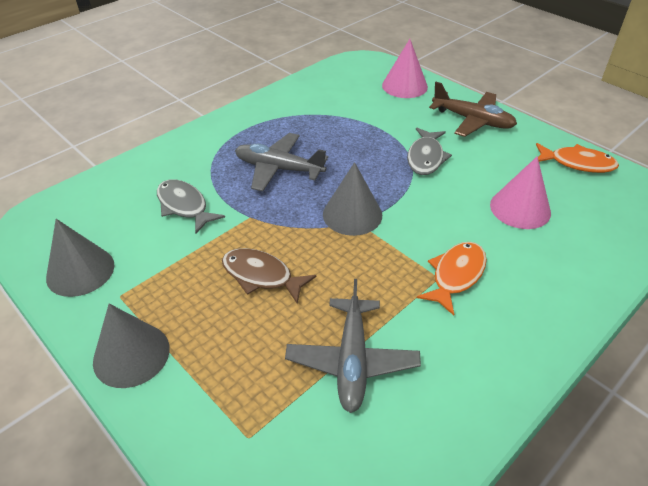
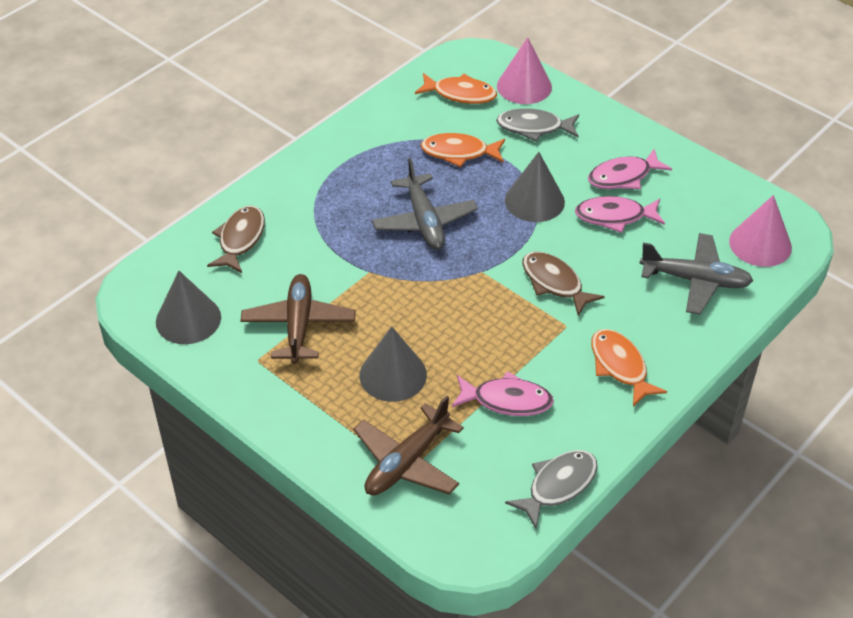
brown fish: 1 -> 2
brown plane: 1 -> 2
orange fish: 2 -> 3
pink fish: 0 -> 3

